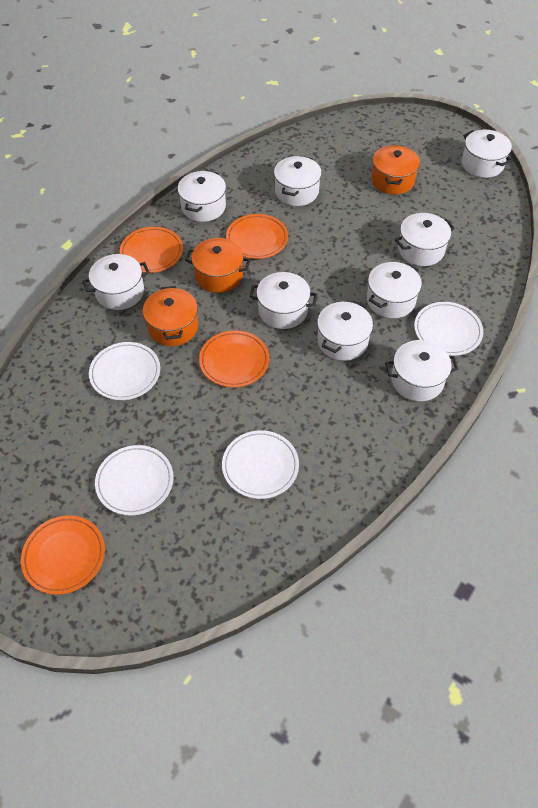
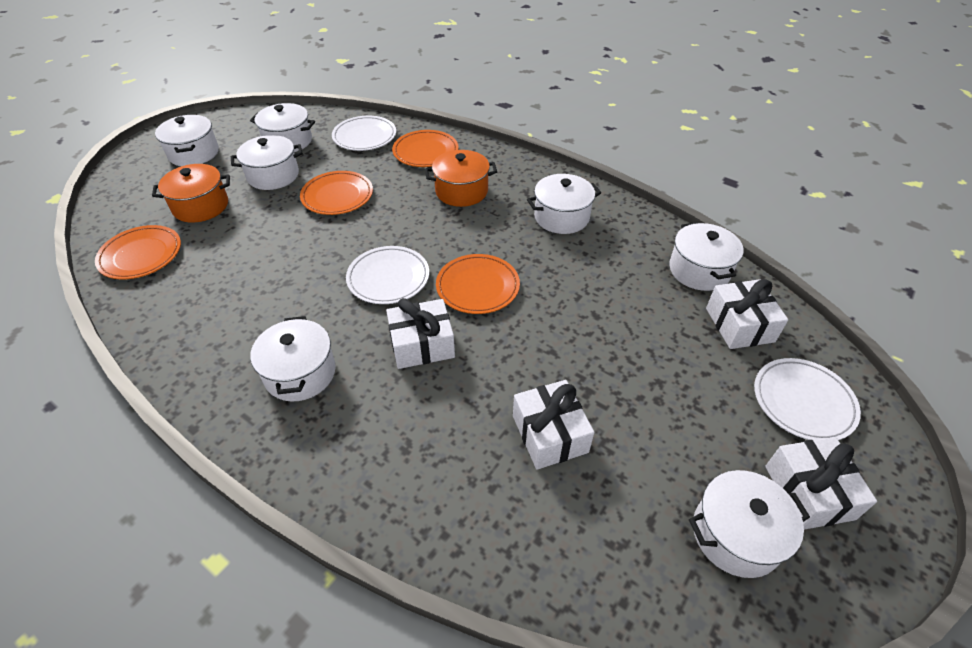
orange pot: 3 -> 2
white gift: 0 -> 4
white plate: 4 -> 3
white pot: 9 -> 7

